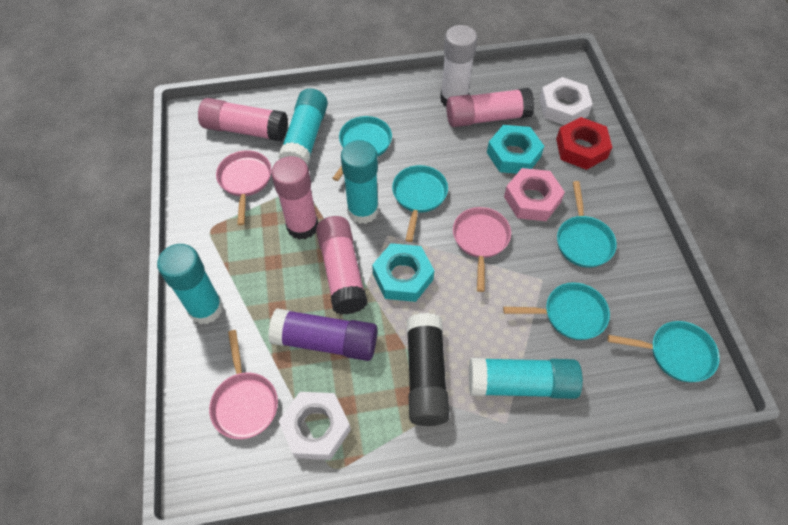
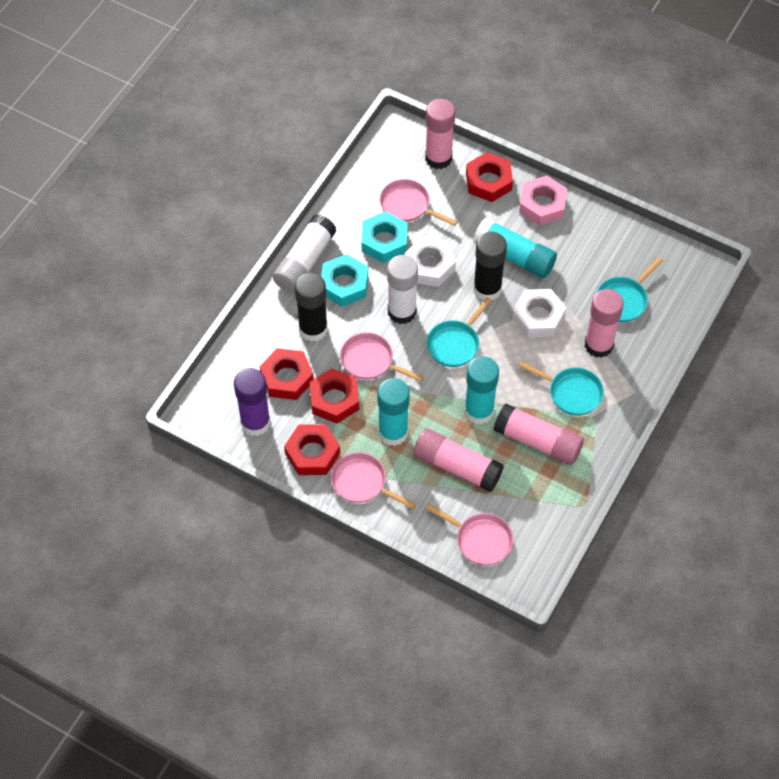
black glue stick: 1 -> 2
pink pan: 3 -> 4
red nut: 1 -> 4
turquoise glue stick: 4 -> 3
turquoise pan: 5 -> 3
white glue stick: 1 -> 2

